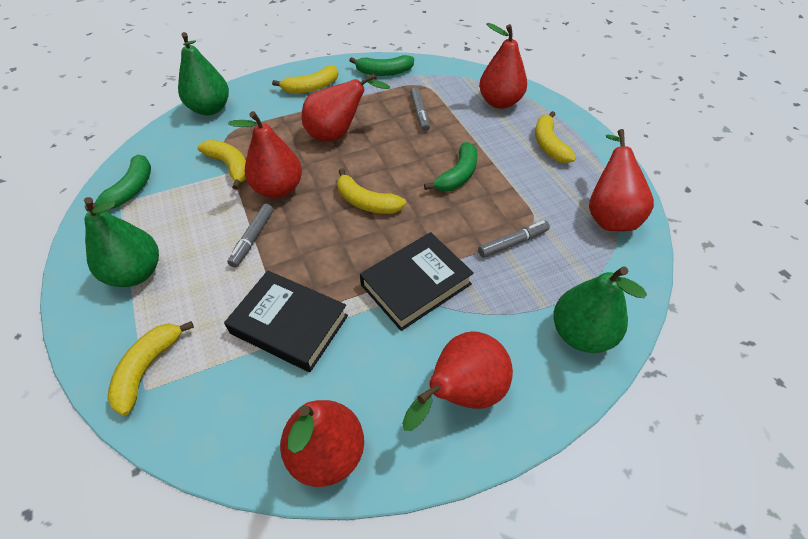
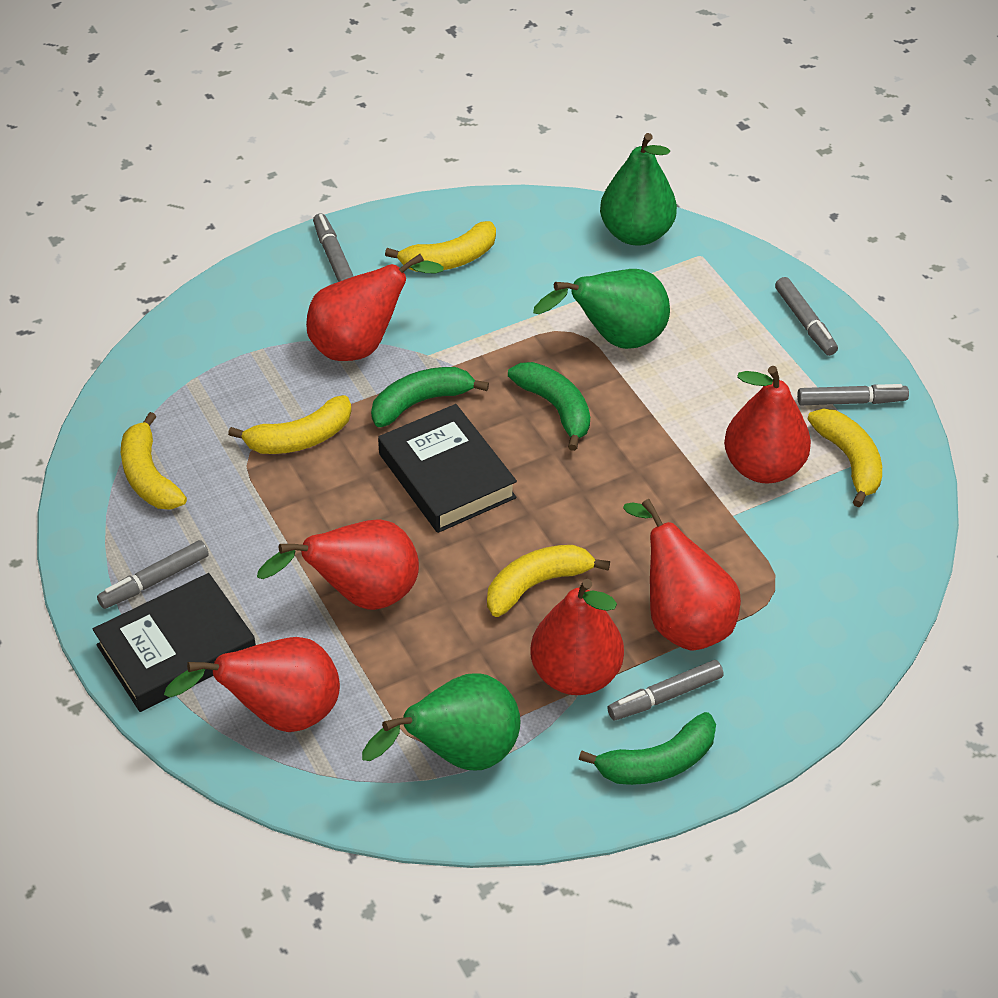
grey marker: 3 -> 5

